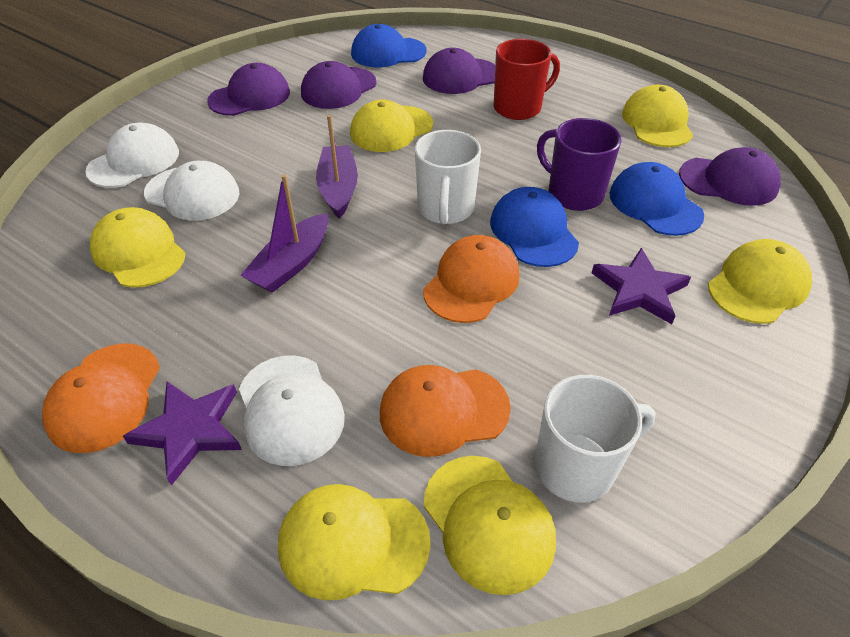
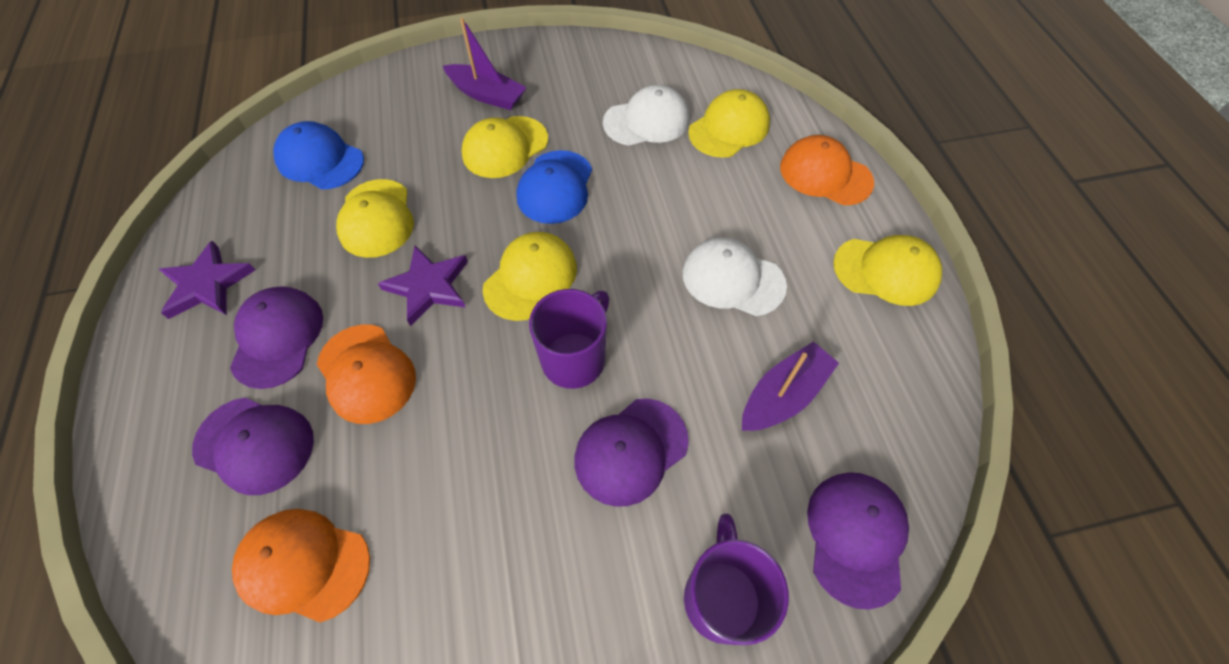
blue cap: 3 -> 2
purple mug: 1 -> 2
red mug: 1 -> 0
white cap: 3 -> 2
white mug: 2 -> 0
yellow cap: 6 -> 5

